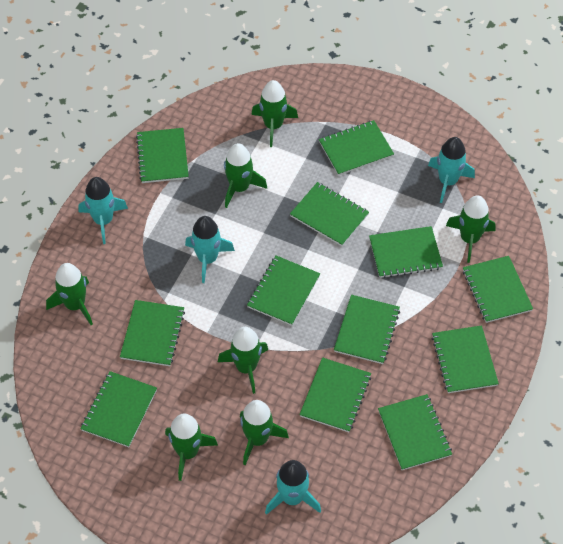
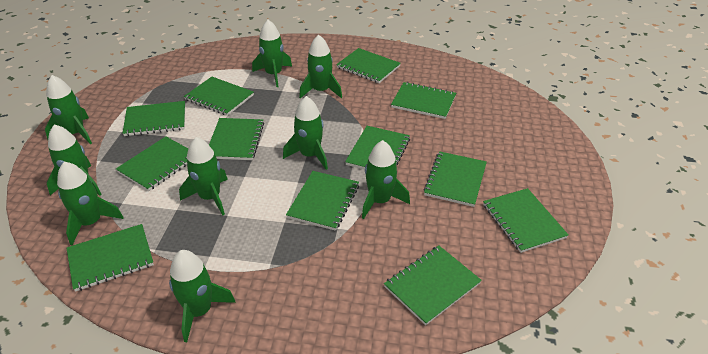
green rocket: 7 -> 9
turquoise rocket: 4 -> 0

